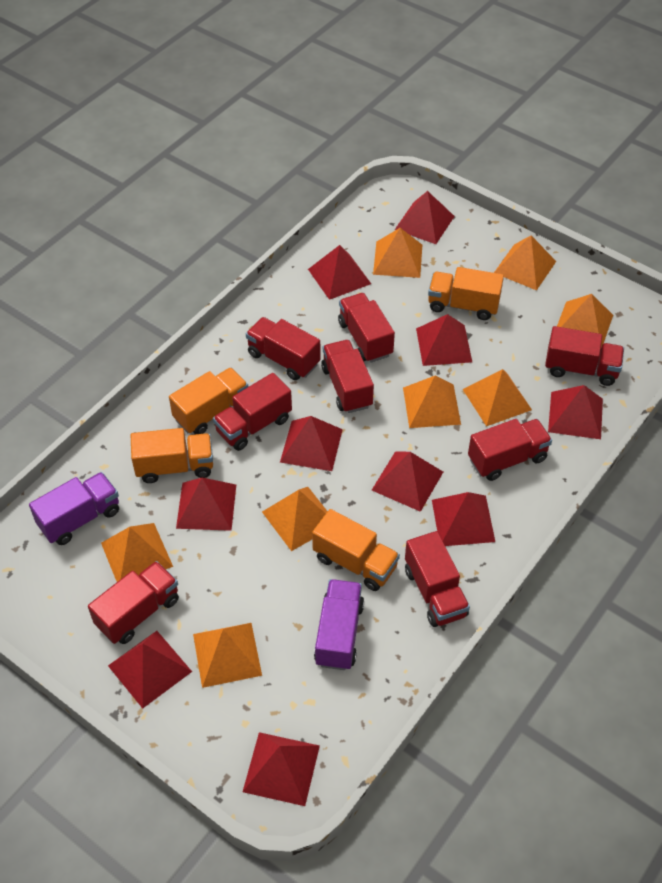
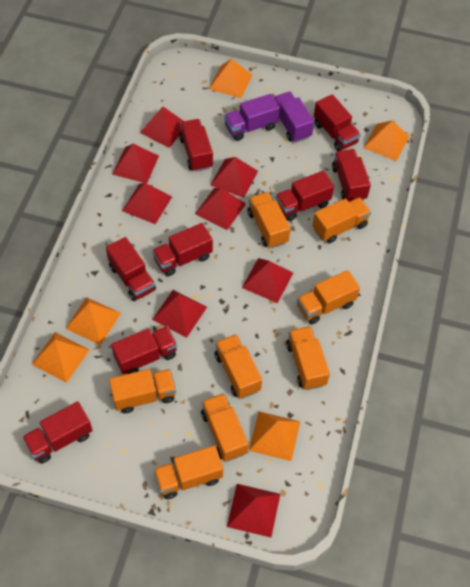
orange pyramid: 8 -> 5
orange truck: 4 -> 8
red pyramid: 10 -> 8

